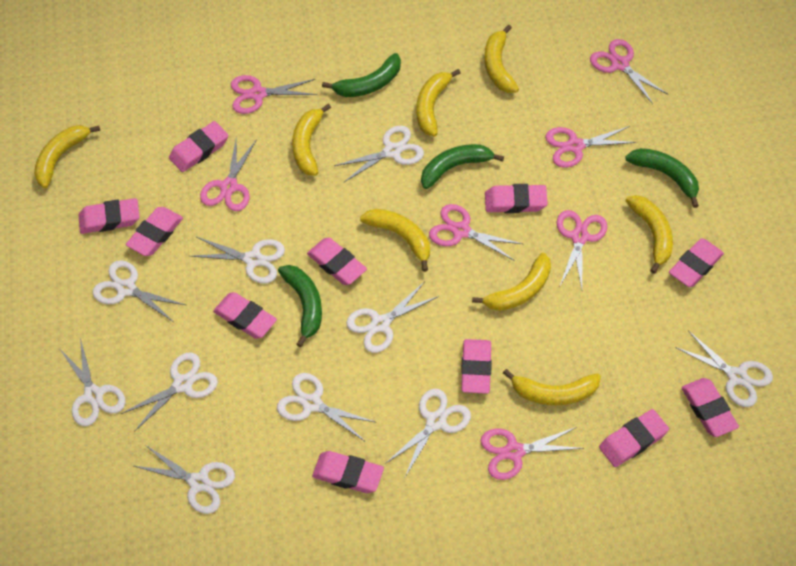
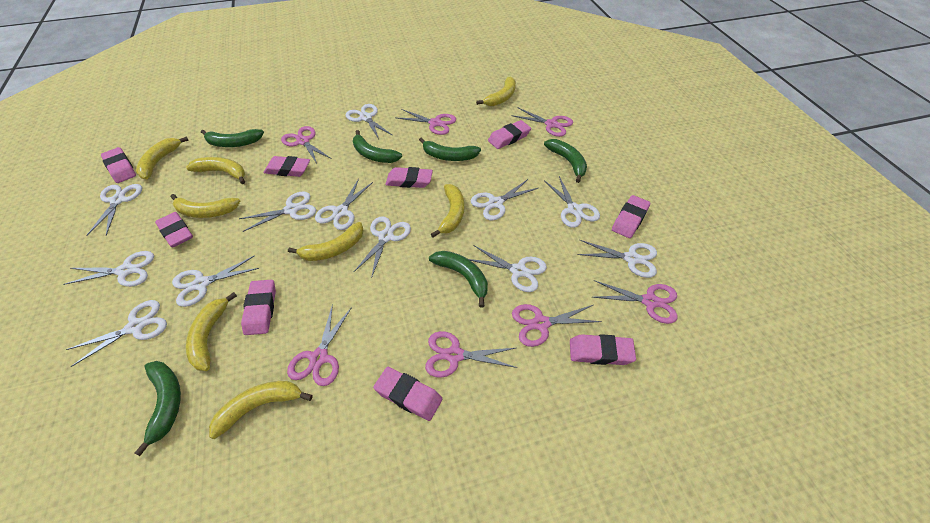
green banana: 4 -> 6
pink eraser: 11 -> 9
white scissors: 10 -> 12

